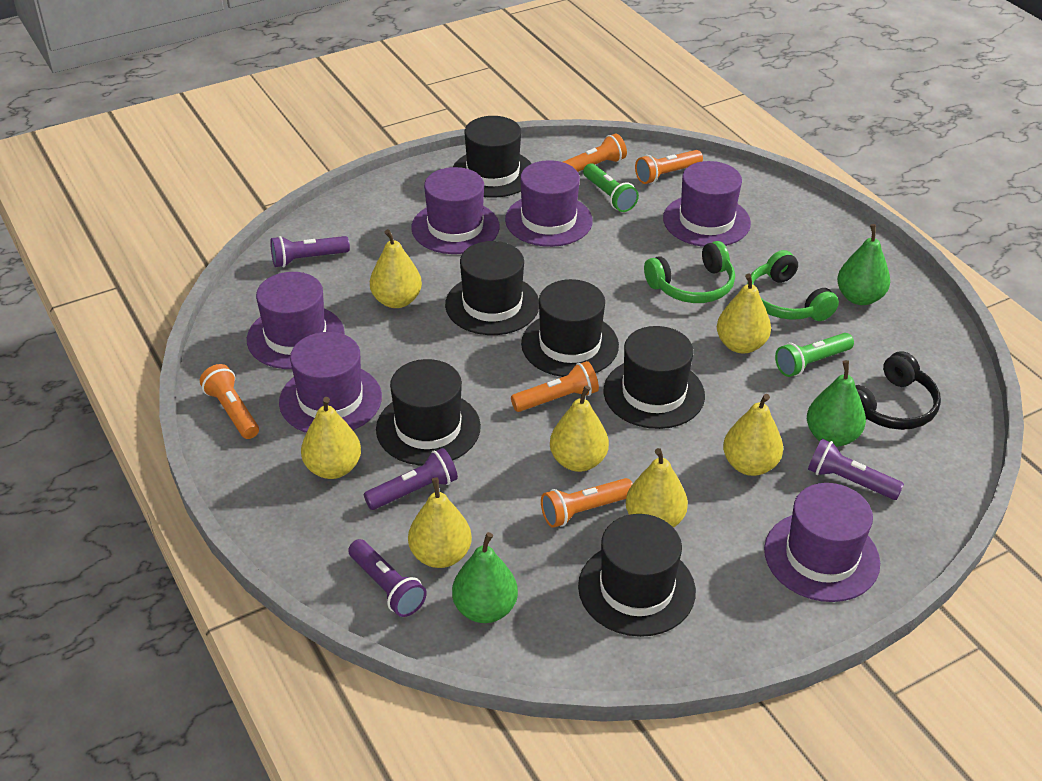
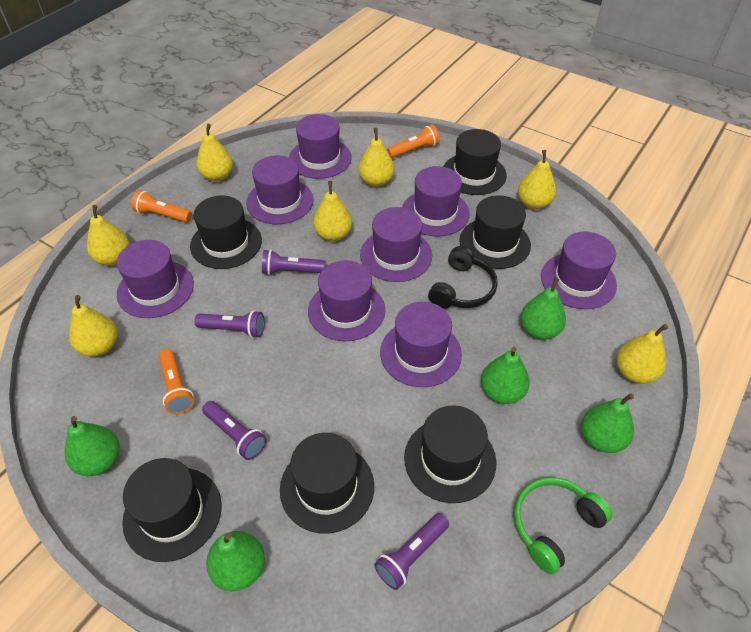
green flashlight: 2 -> 0
green headphones: 2 -> 1
green pear: 3 -> 5
orange flashlight: 5 -> 3
purple hat: 6 -> 8

